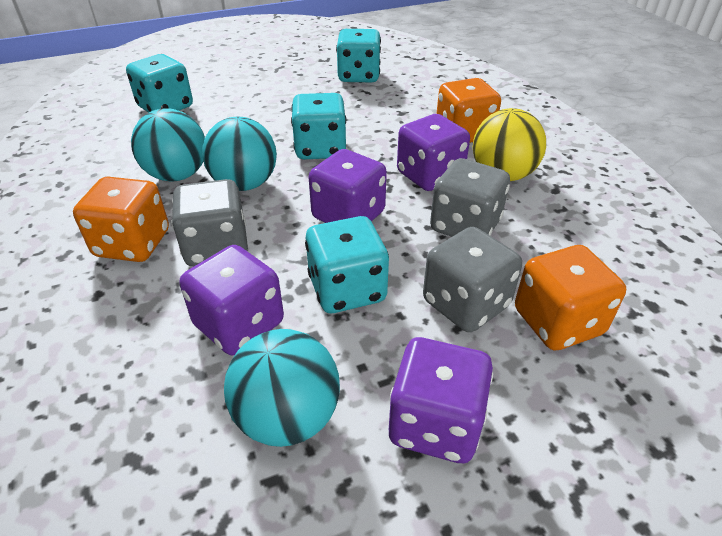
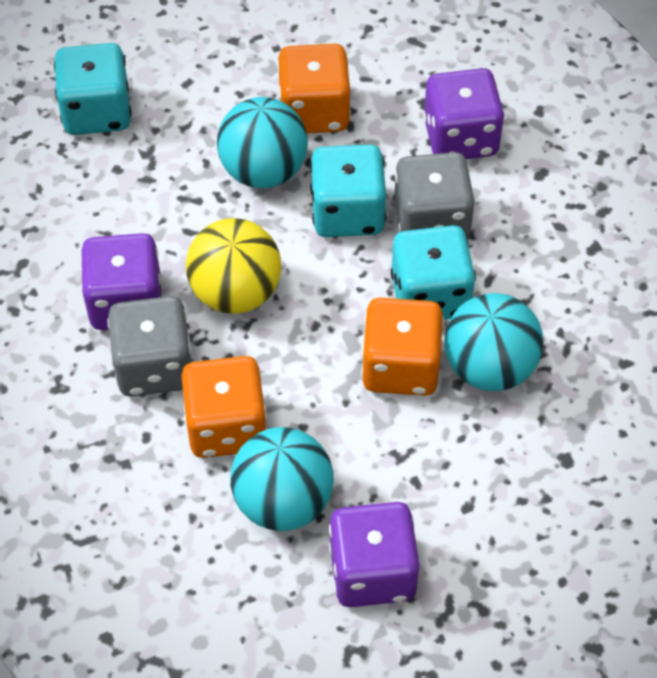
grey dice: 3 -> 2
purple dice: 4 -> 3
turquoise dice: 4 -> 3

